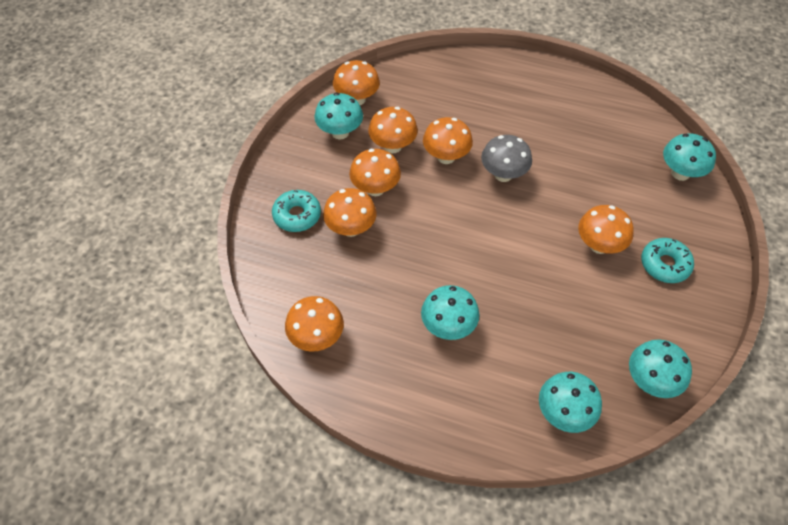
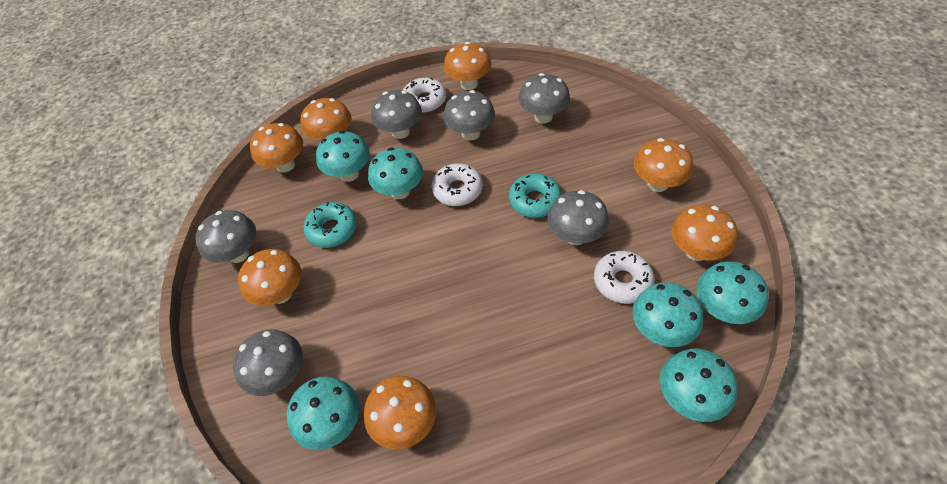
grey mushroom: 1 -> 6
turquoise mushroom: 5 -> 6
white donut: 0 -> 3

